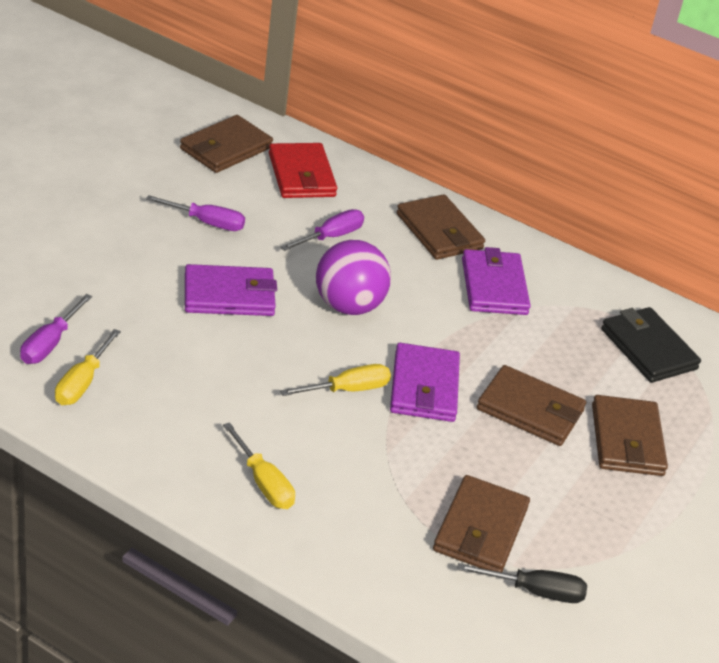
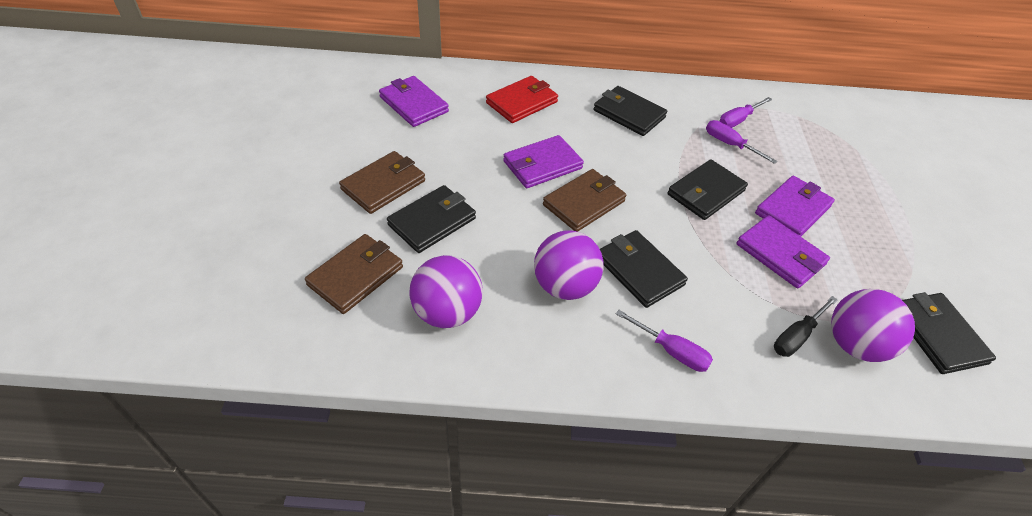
black wallet: 1 -> 5
brown wallet: 5 -> 3
purple ball: 1 -> 3
purple wallet: 3 -> 4
yellow screwdriver: 3 -> 0

